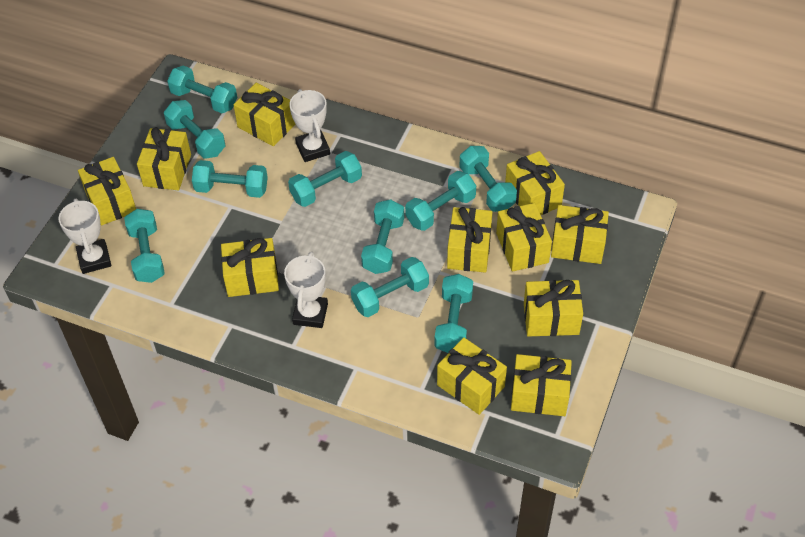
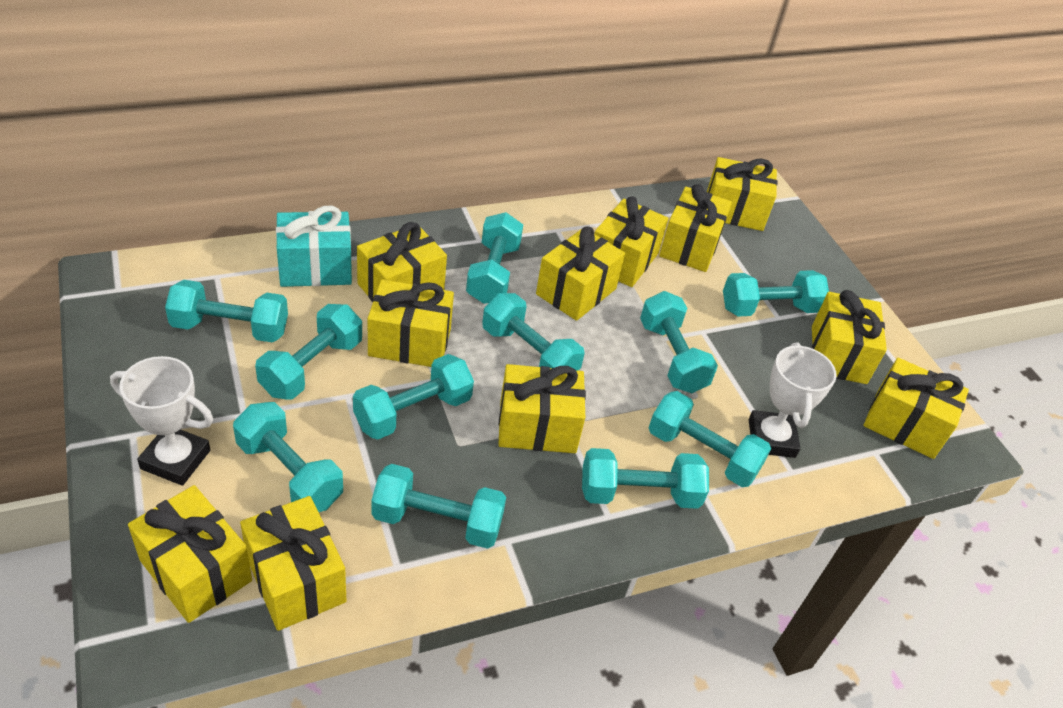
turquoise dumbbell: 10 -> 11
turquoise gift: 0 -> 1
white trophy: 3 -> 2

